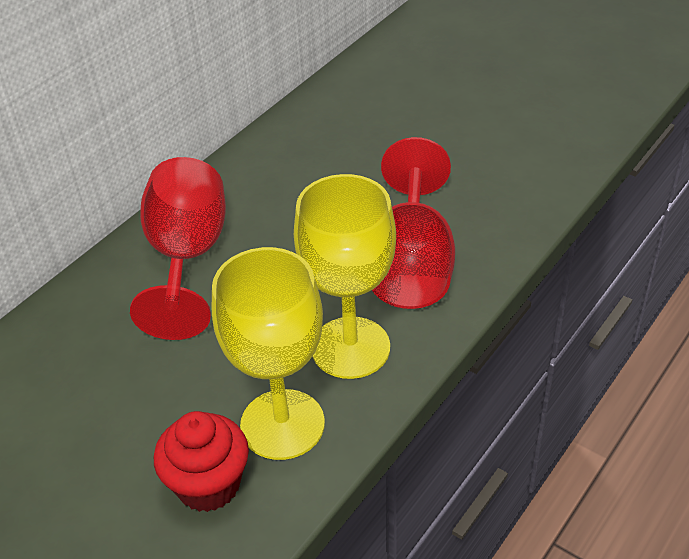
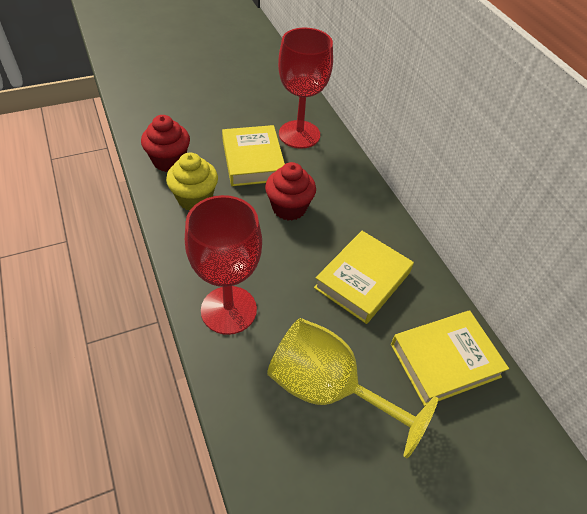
red cupcake: 1 -> 2
yellow book: 0 -> 3
yellow cupcake: 0 -> 1
yellow goblet: 2 -> 1

